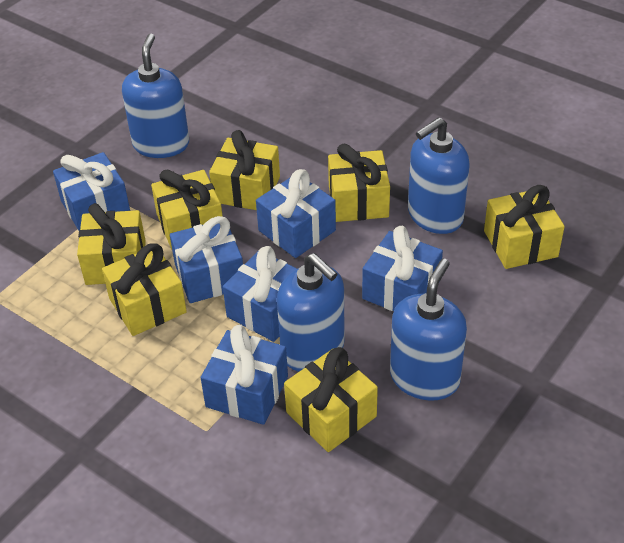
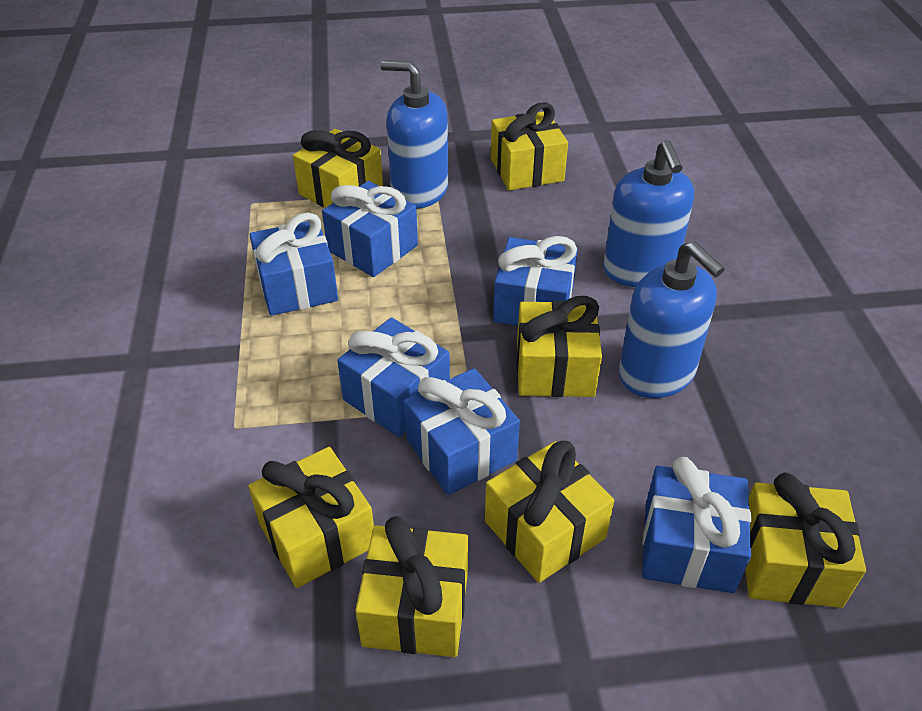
blue soap dispenser: 4 -> 3

